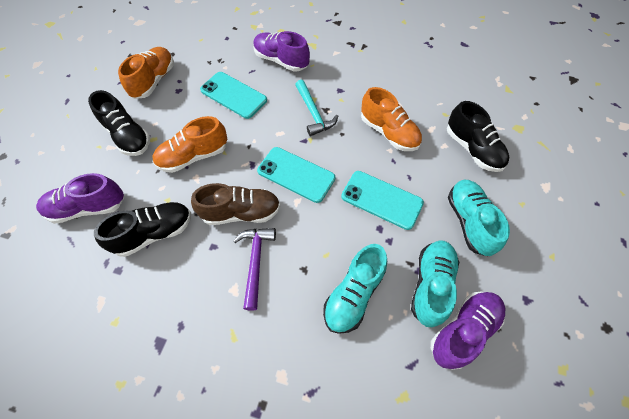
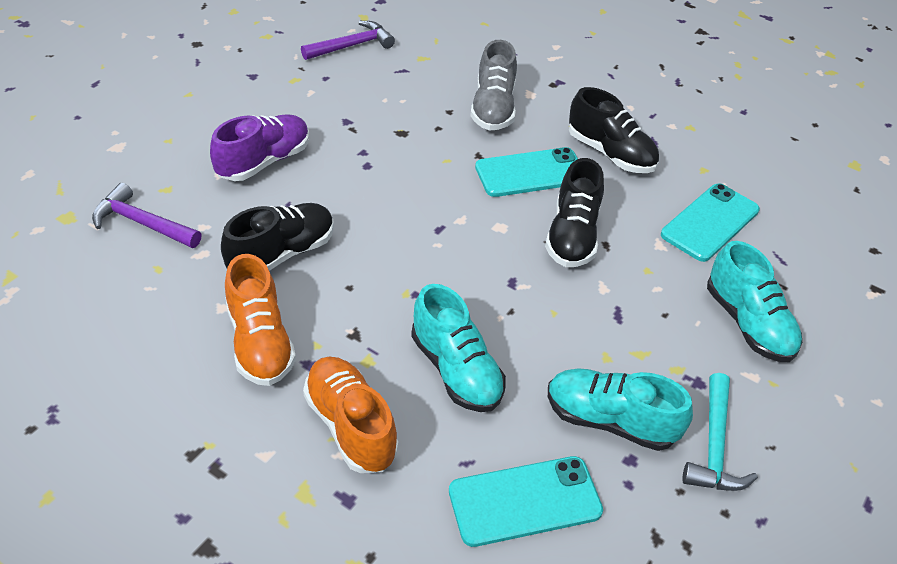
brown shoe: 1 -> 0
grey shoe: 0 -> 1
orange shoe: 3 -> 2
purple hammer: 1 -> 2
purple shoe: 3 -> 1

